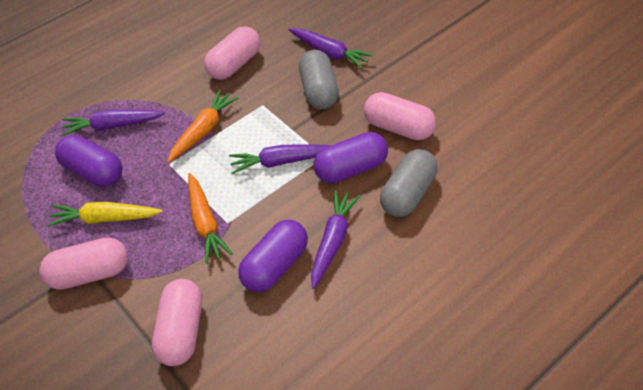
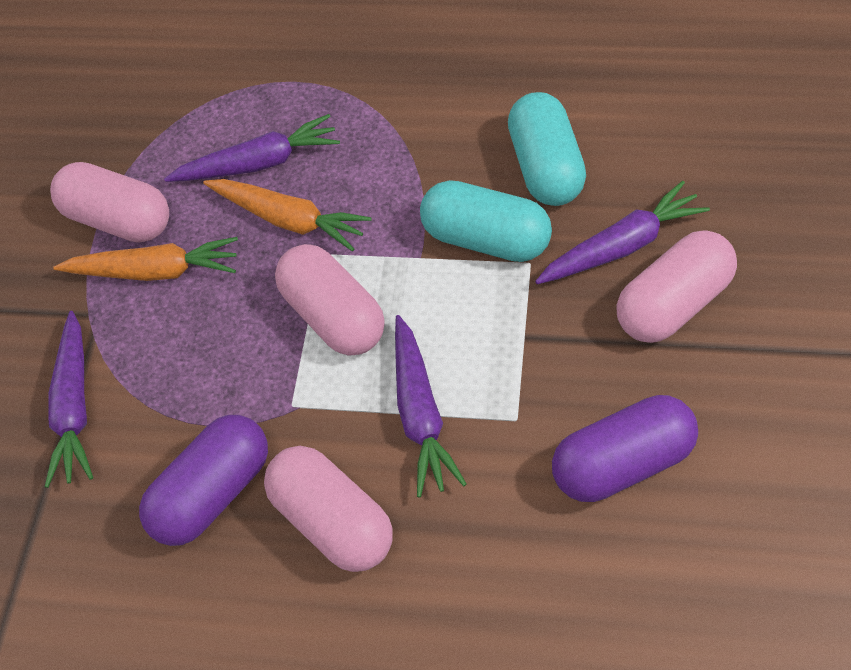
grey capsule: 2 -> 0
purple capsule: 3 -> 2
turquoise capsule: 0 -> 2
yellow carrot: 1 -> 0

